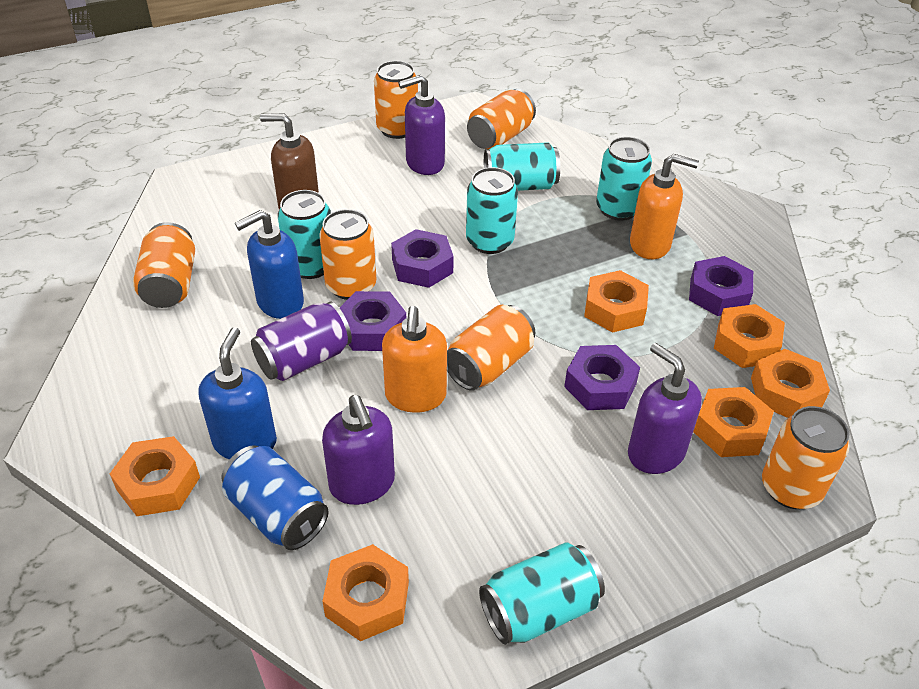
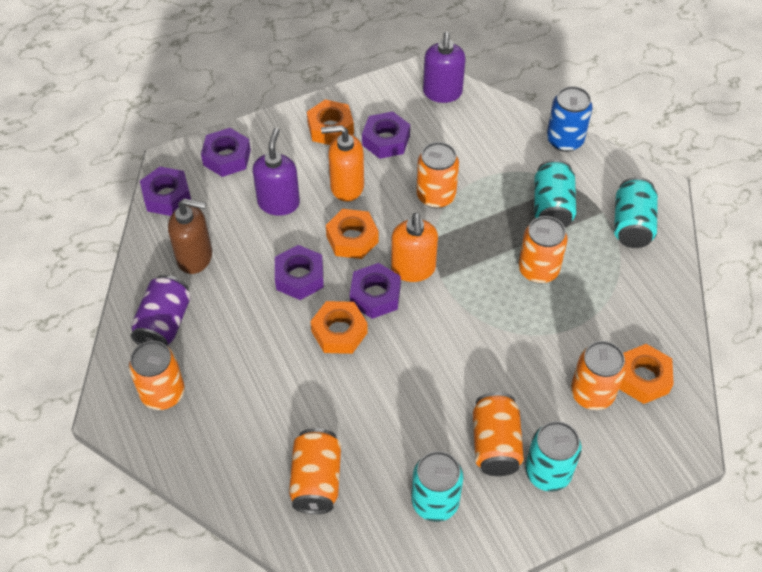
blue soap dispenser: 2 -> 0
orange nut: 6 -> 4
purple nut: 4 -> 5
purple soap dispenser: 3 -> 2
turquoise can: 5 -> 4

